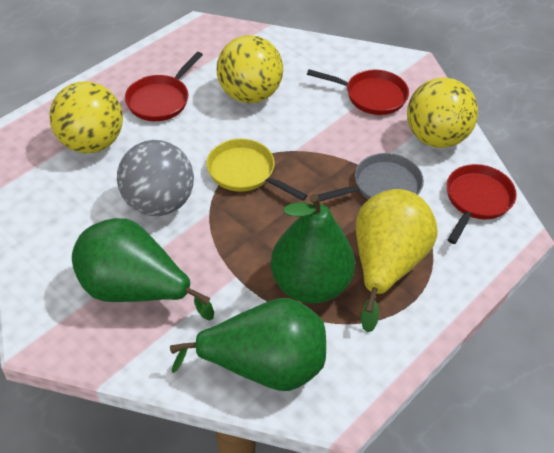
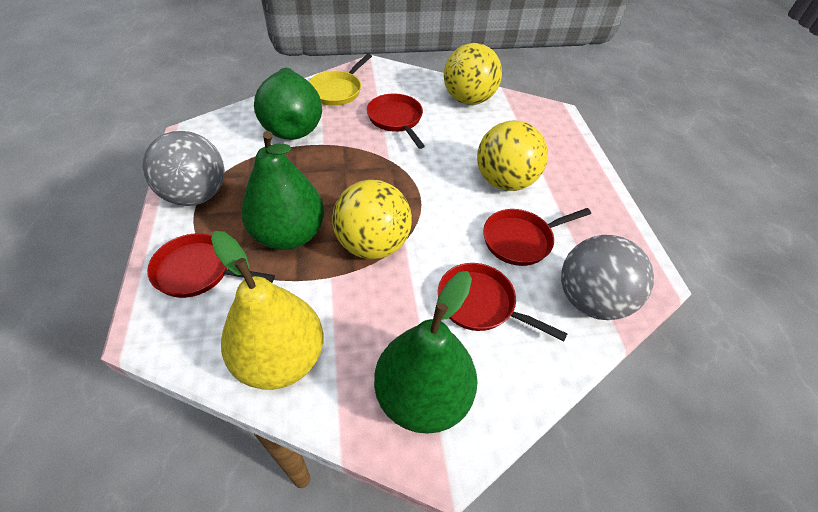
grey ball: 1 -> 2
grey pan: 1 -> 0
red pan: 3 -> 4

